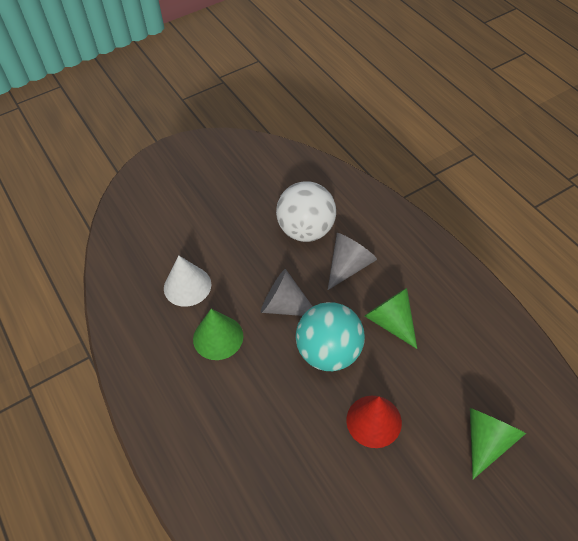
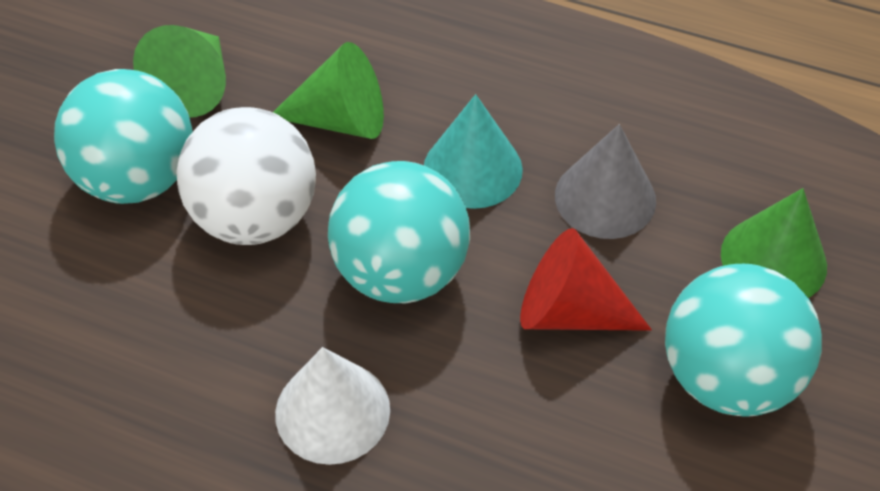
grey cone: 2 -> 1
turquoise ball: 1 -> 3
turquoise cone: 0 -> 1

